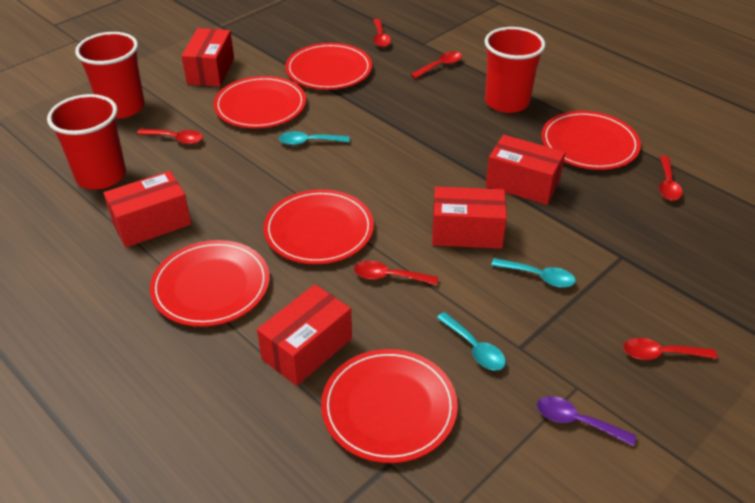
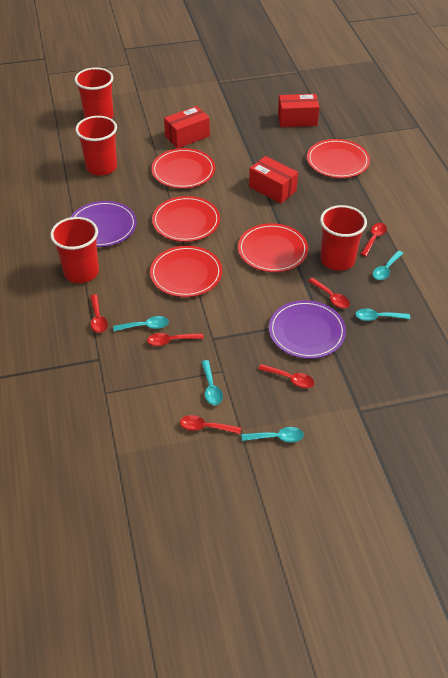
purple plate: 0 -> 2
purple spoon: 1 -> 0
red box: 5 -> 3
red cup: 3 -> 4
red plate: 6 -> 5
turquoise spoon: 3 -> 5

